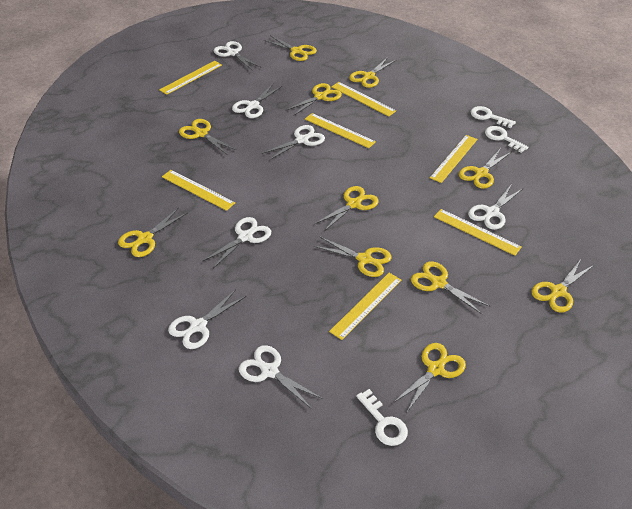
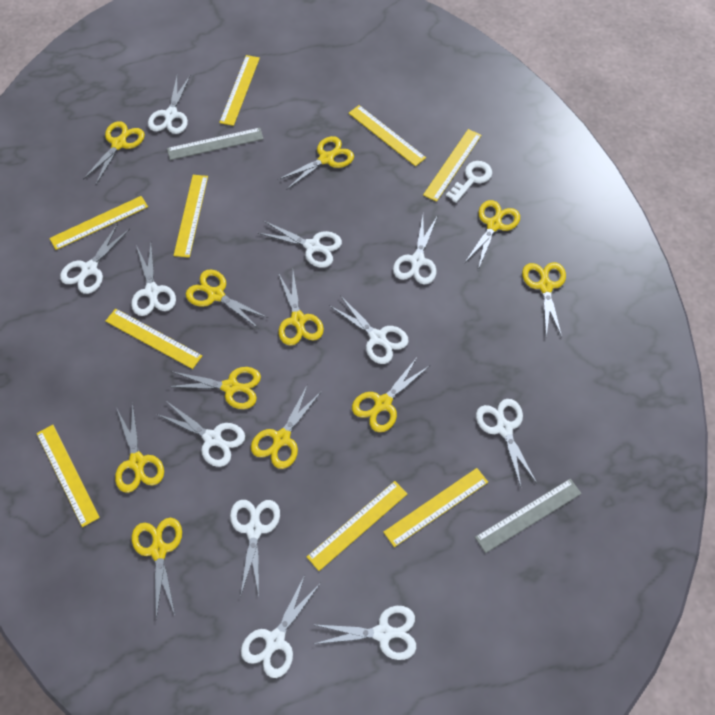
grey ruler: 0 -> 2
white key: 3 -> 1
white scissors: 7 -> 11
yellow ruler: 7 -> 9

